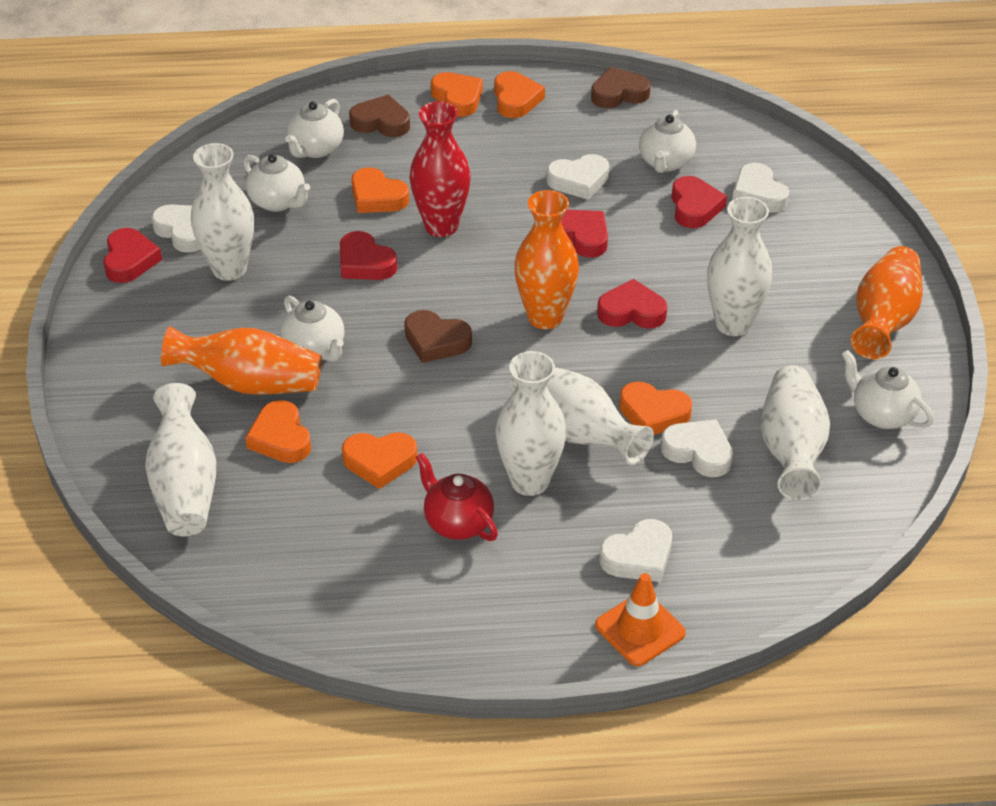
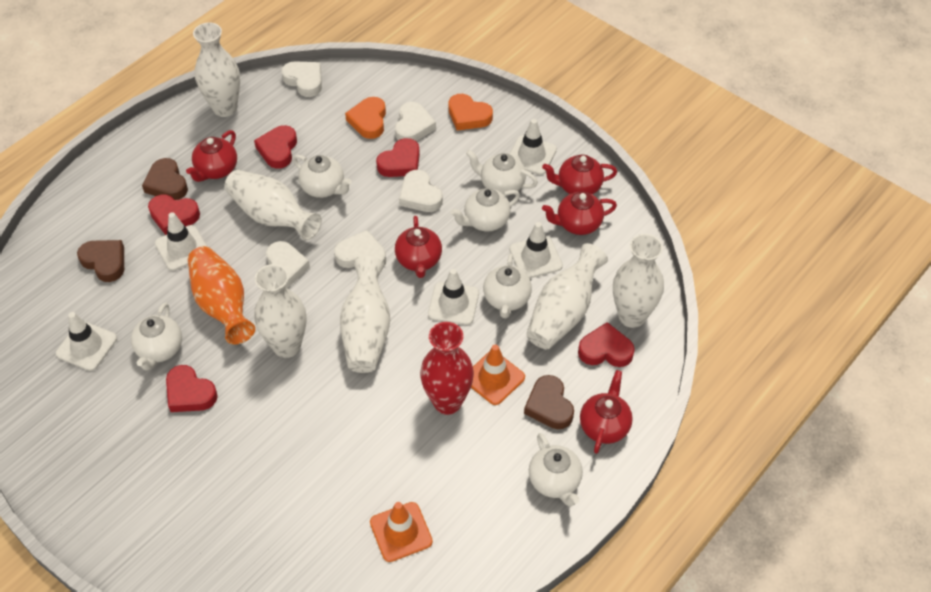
orange heart: 6 -> 2
orange traffic cone: 1 -> 2
orange vase: 3 -> 1
red teapot: 1 -> 5
white teapot: 5 -> 6
white traffic cone: 0 -> 5

